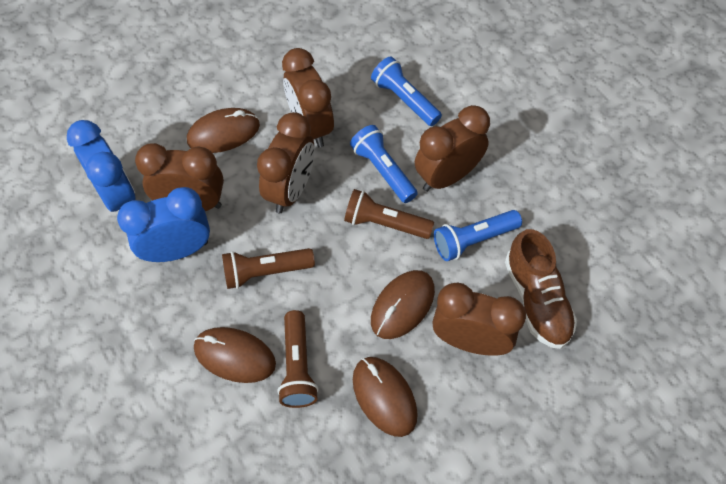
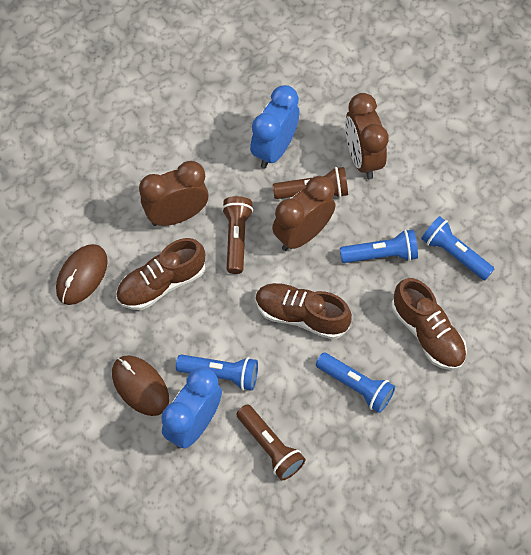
blue flashlight: 3 -> 4
brown clock: 5 -> 3
brown mouse: 4 -> 2
brown shoe: 1 -> 3

